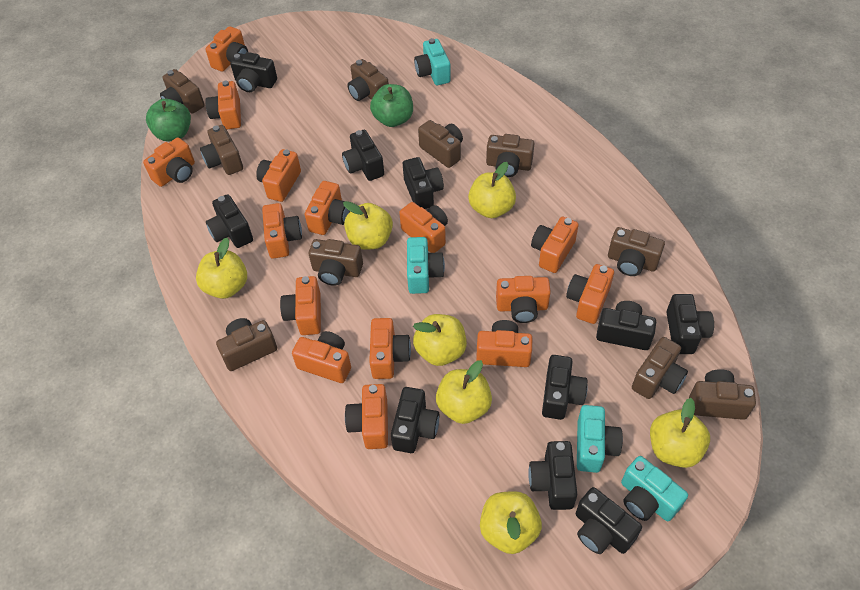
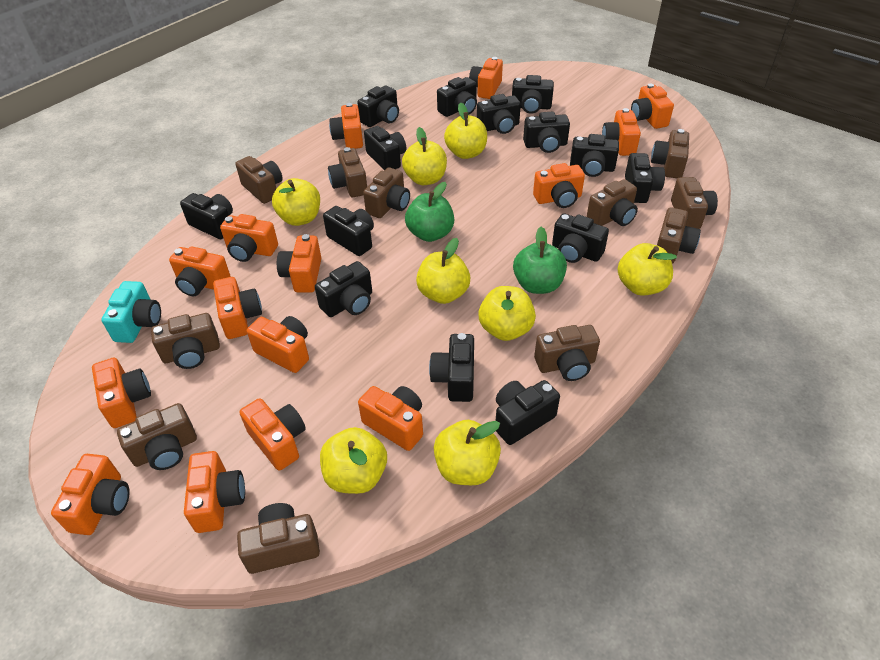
black camera: 10 -> 14
brown camera: 10 -> 11
turquoise camera: 4 -> 1
yellow apple: 7 -> 8

